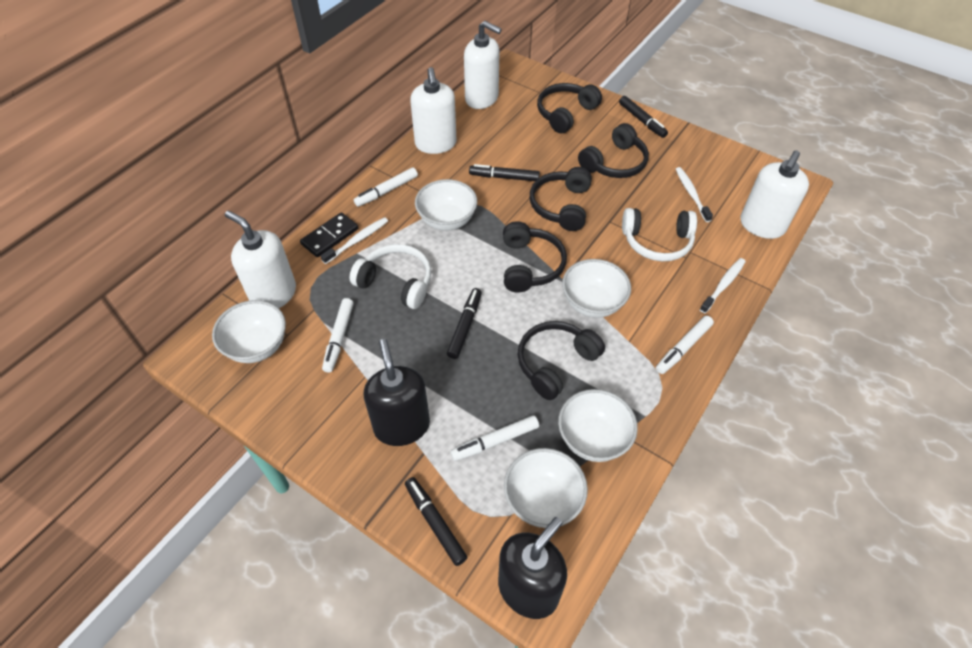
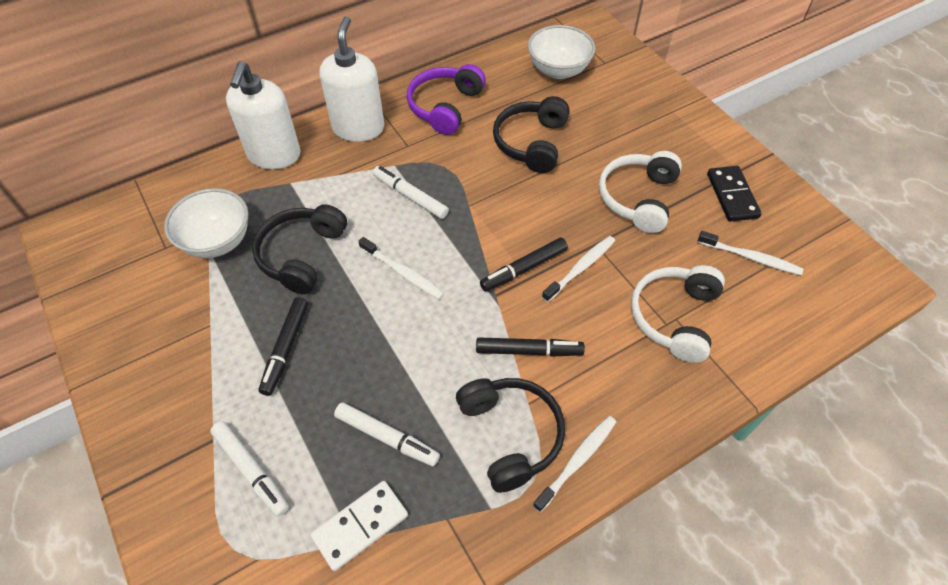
black headphones: 5 -> 3
black marker: 4 -> 3
black soap dispenser: 2 -> 0
purple headphones: 0 -> 1
white bowl: 5 -> 2
white domino: 0 -> 1
white marker: 4 -> 3
white soap dispenser: 4 -> 2
white toothbrush: 3 -> 4

